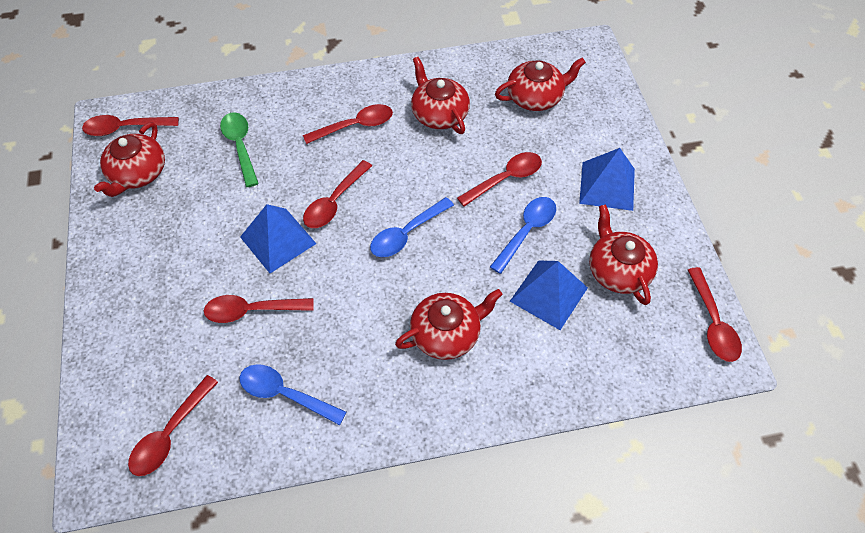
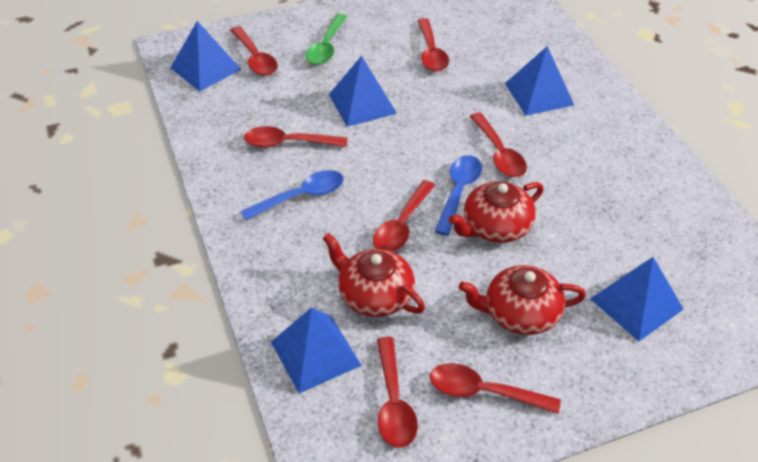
blue pyramid: 3 -> 5
blue spoon: 3 -> 2
red teapot: 5 -> 3

